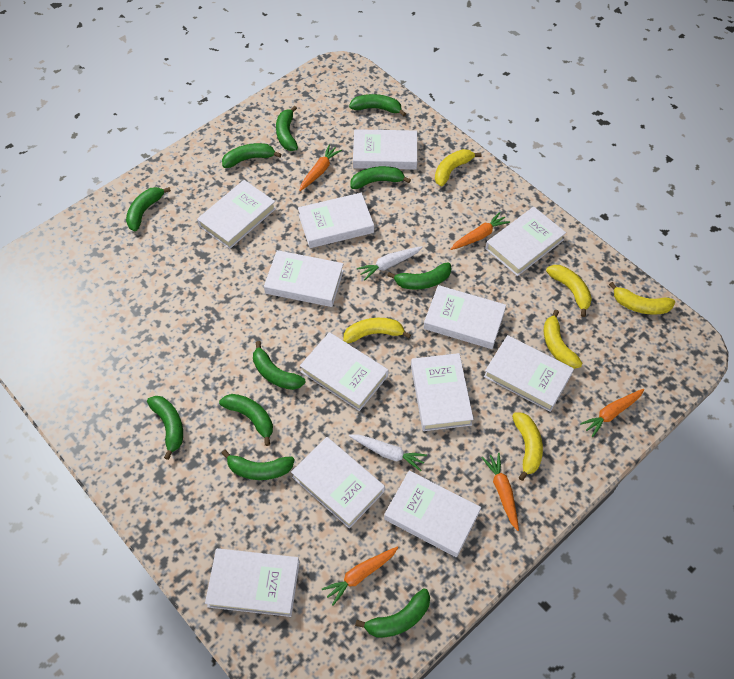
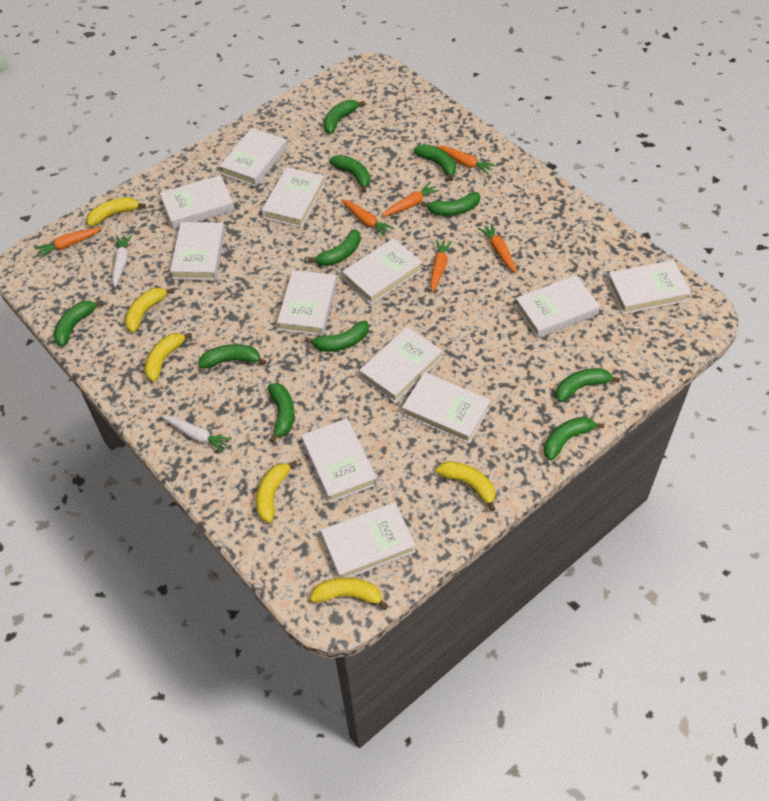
orange carrot: 5 -> 6

